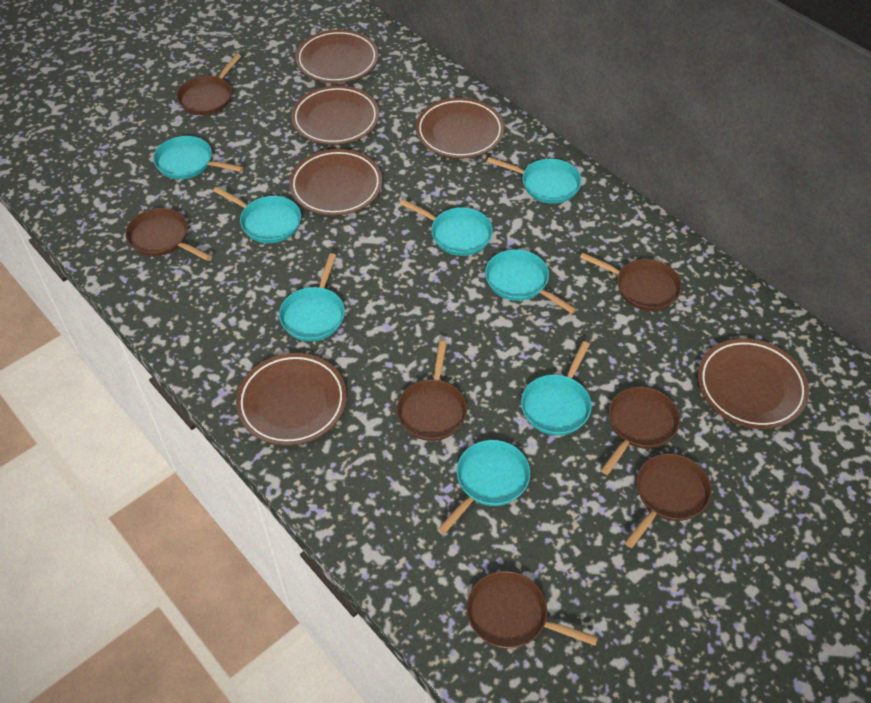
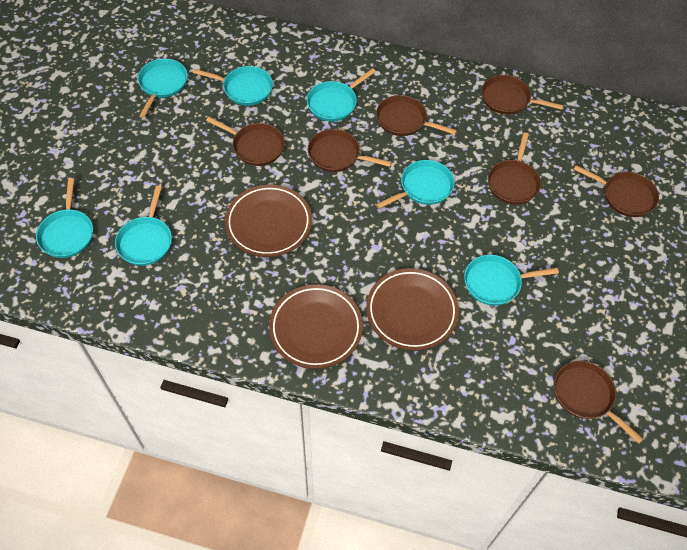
brown plate: 6 -> 3
turquoise pan: 8 -> 7

